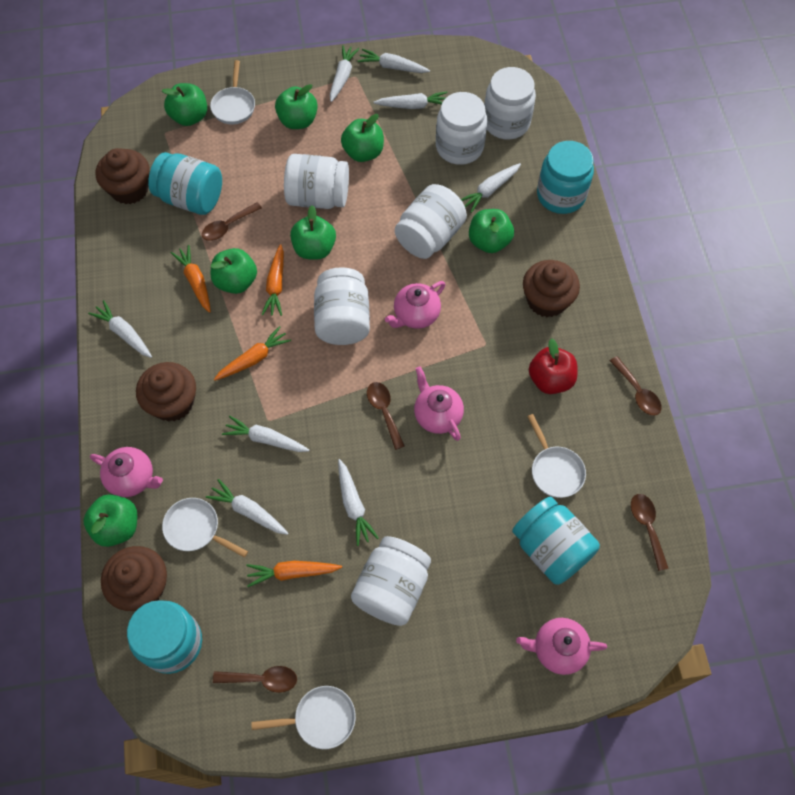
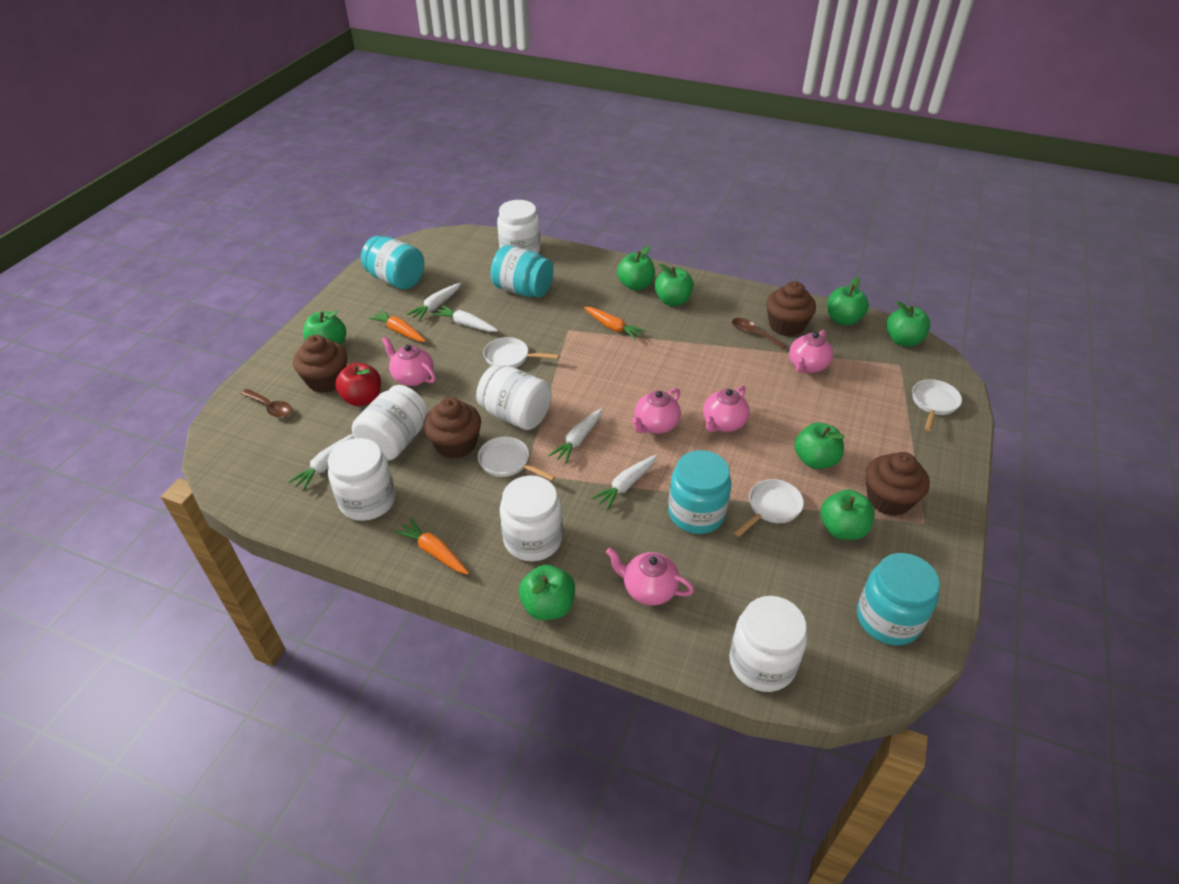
brown spoon: 5 -> 2
green apple: 7 -> 8
orange carrot: 4 -> 3
pink teapot: 4 -> 5
white carrot: 8 -> 5

